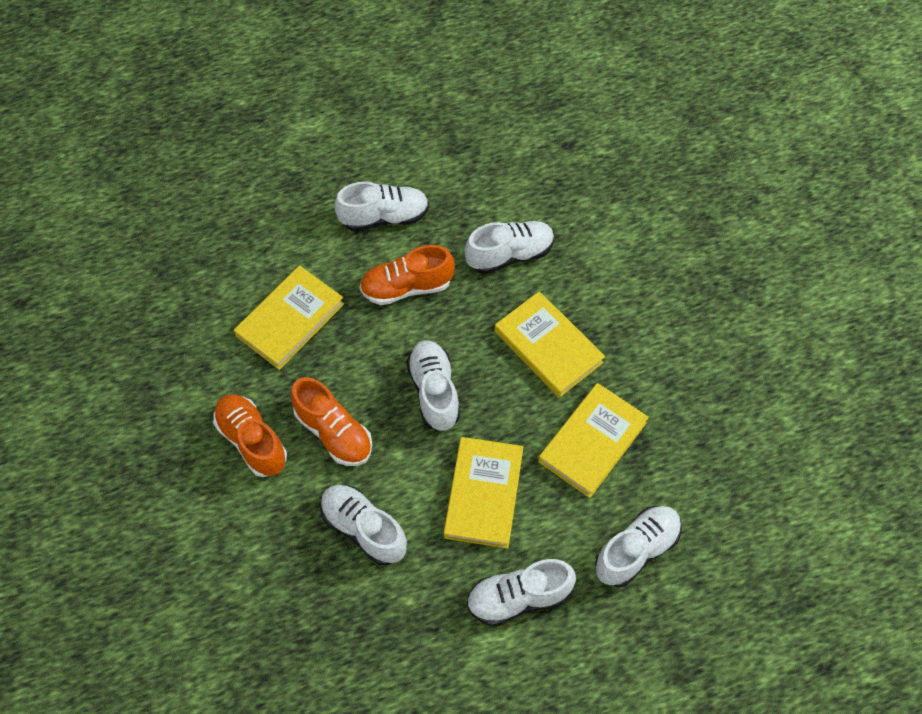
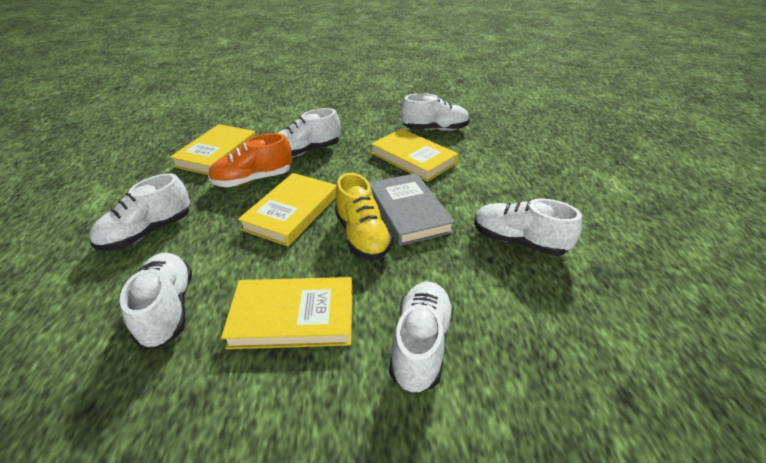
grey book: 0 -> 1
orange shoe: 3 -> 1
yellow shoe: 0 -> 1

